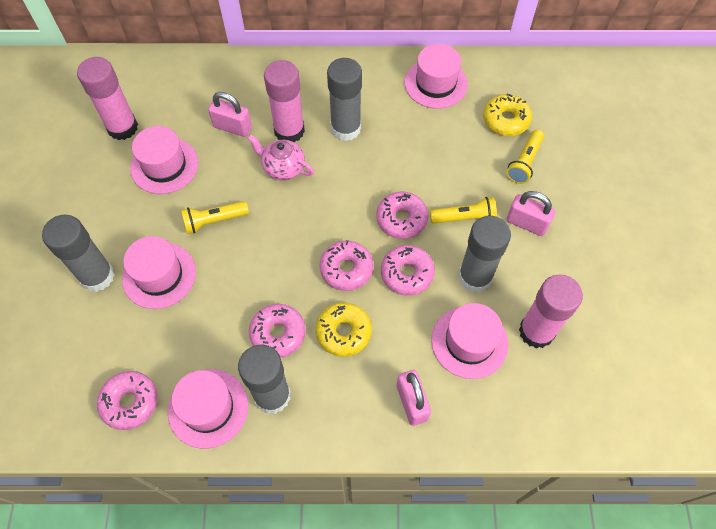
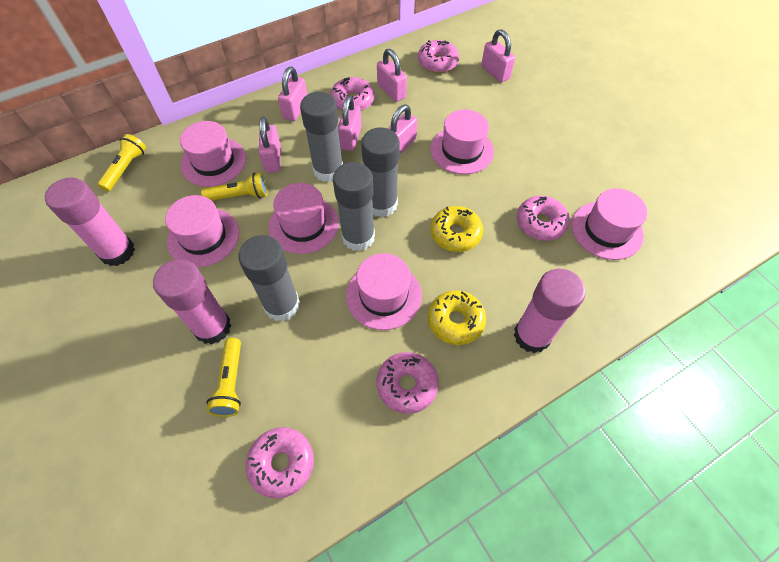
pink hat: 5 -> 6
pink padlock: 3 -> 6
pink teapot: 1 -> 0

